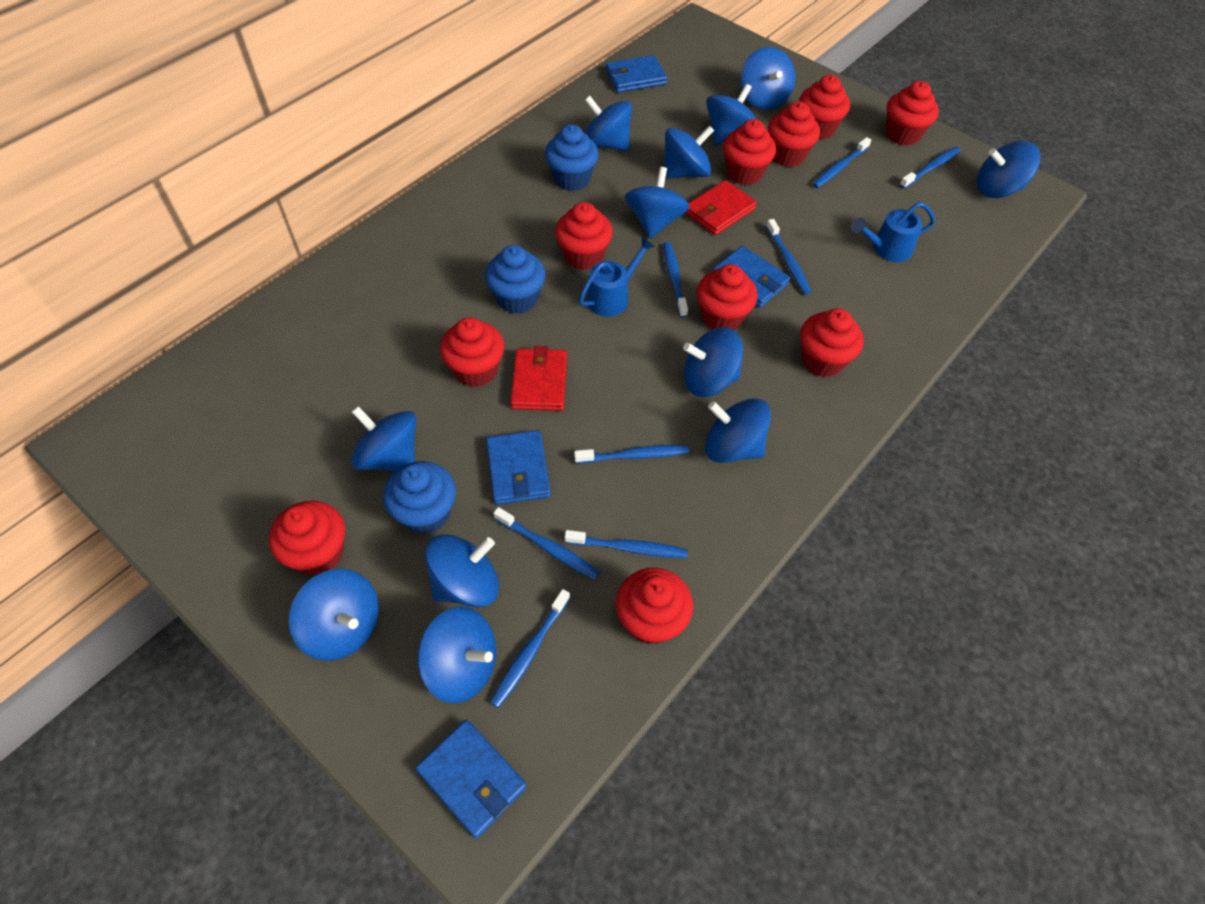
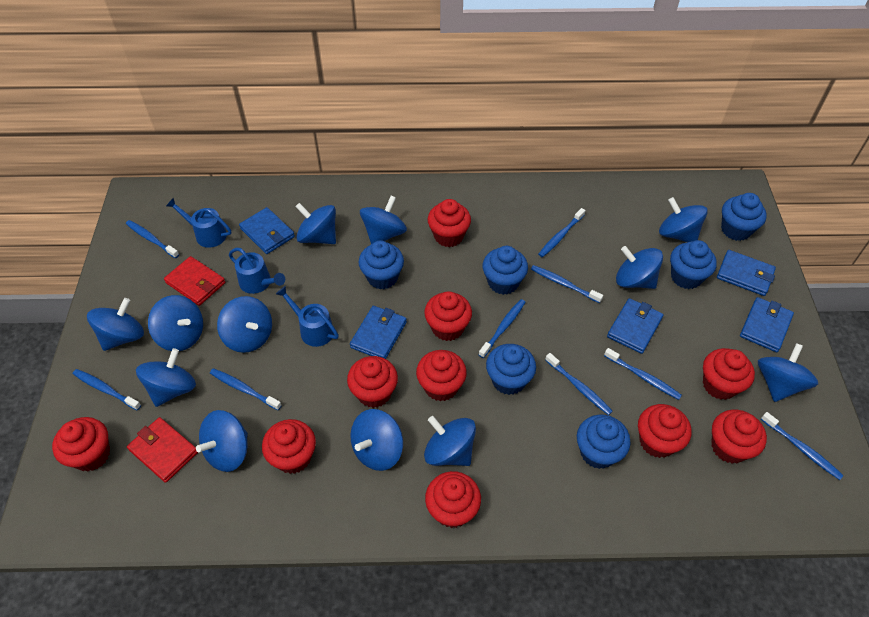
blue cupcake: 3 -> 6
blue toothbrush: 8 -> 9
blue wallet: 4 -> 5
blue watering can: 2 -> 3

